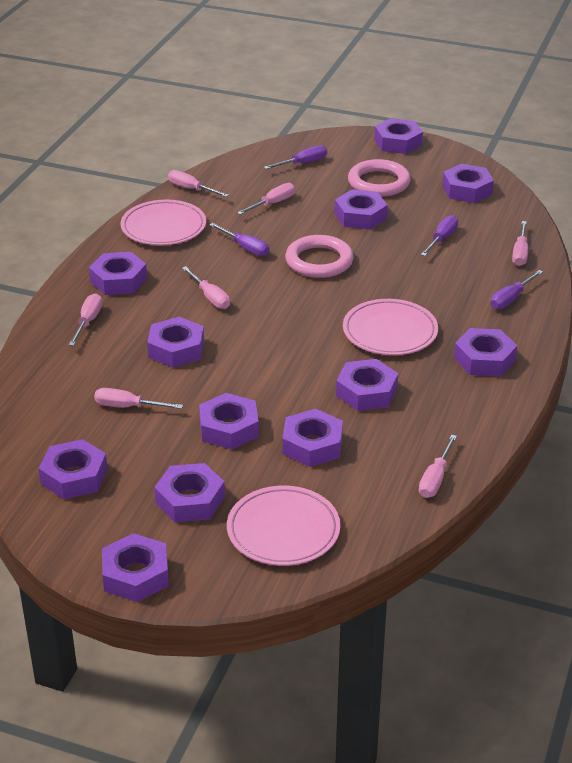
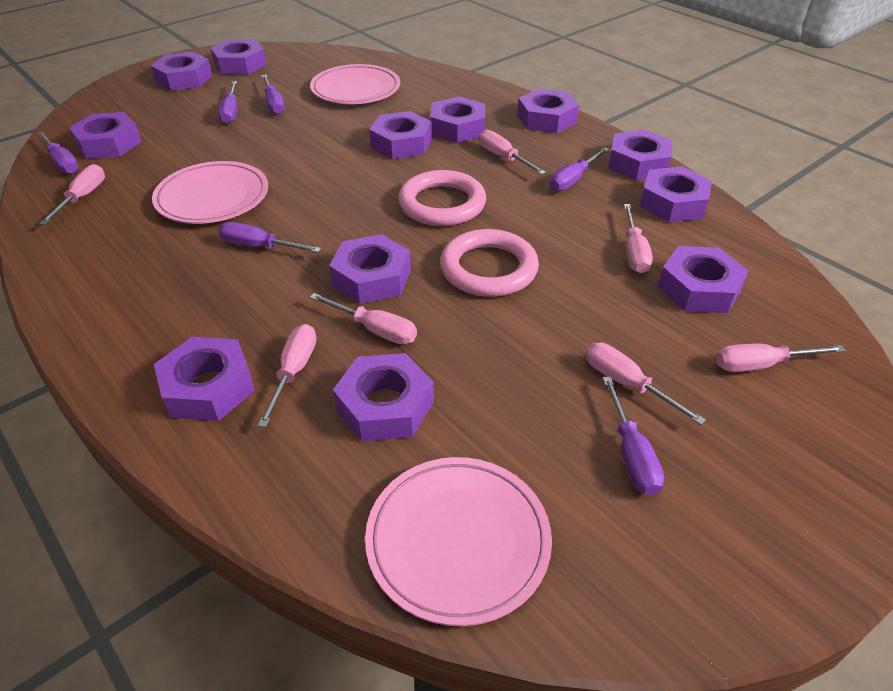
purple screwdriver: 4 -> 6

